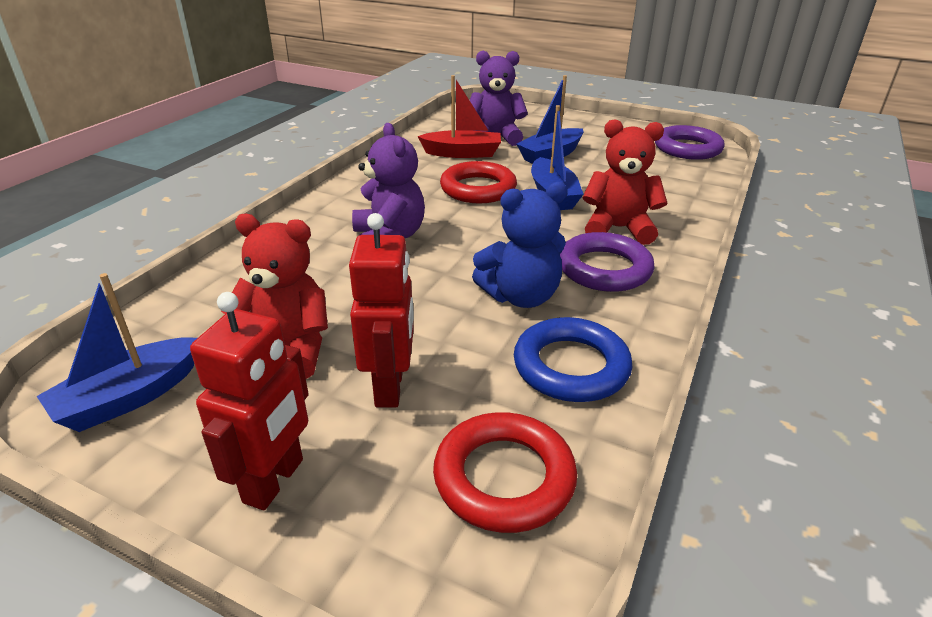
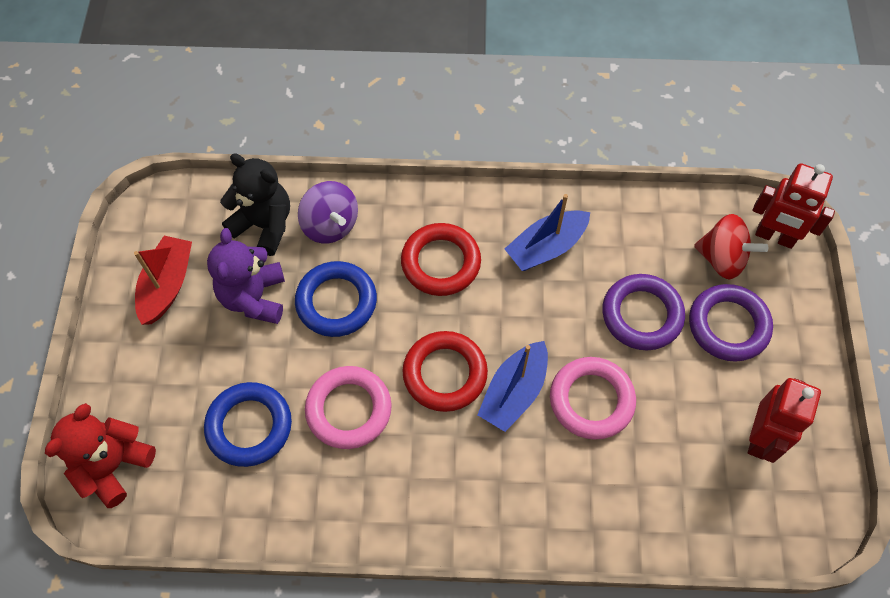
black teddy bear: 0 -> 1
blue boat: 3 -> 2
blue ring: 1 -> 2
blue teddy bear: 1 -> 0
pink ring: 0 -> 2
purple spinning top: 0 -> 1
purple teddy bear: 2 -> 1
red spinning top: 0 -> 1
red teddy bear: 2 -> 1

